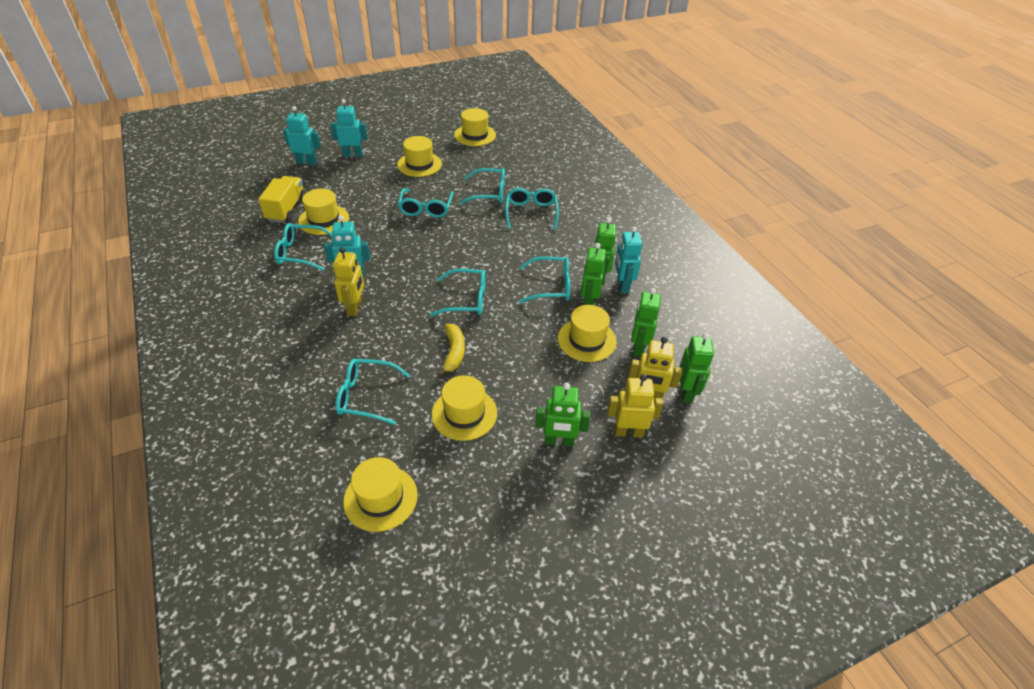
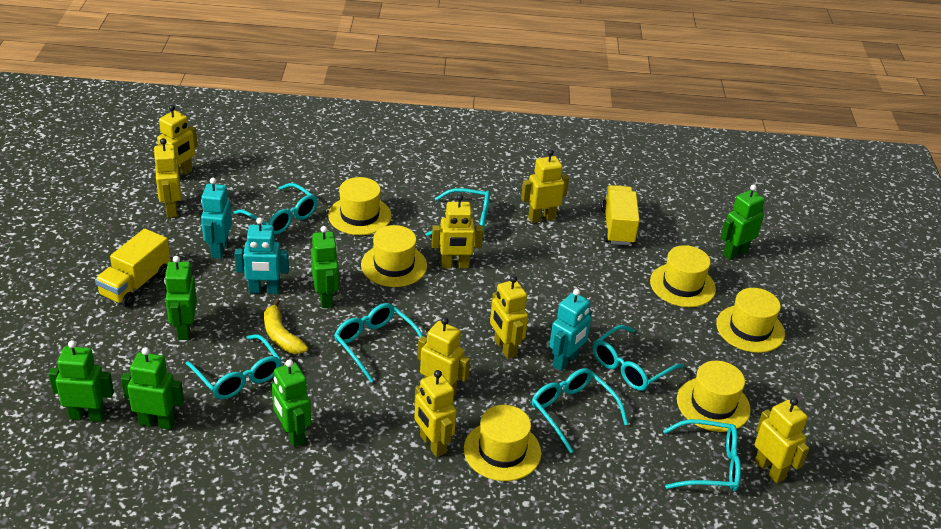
green robot: 5 -> 6
turquoise robot: 4 -> 3
yellow robot: 3 -> 8
yellow truck: 1 -> 2

